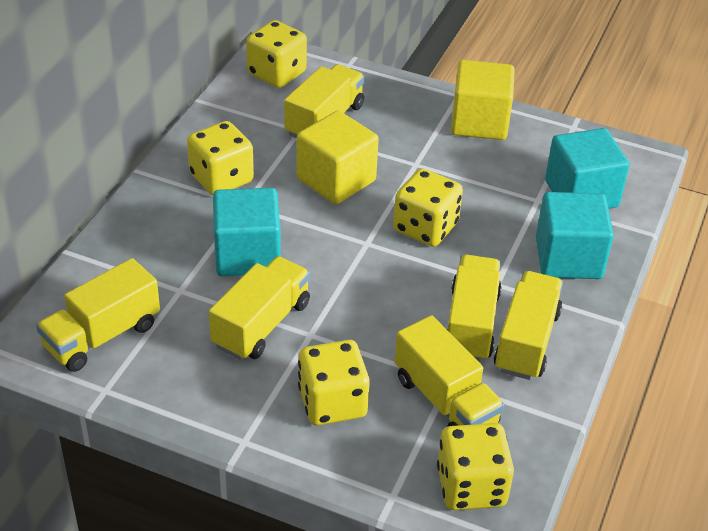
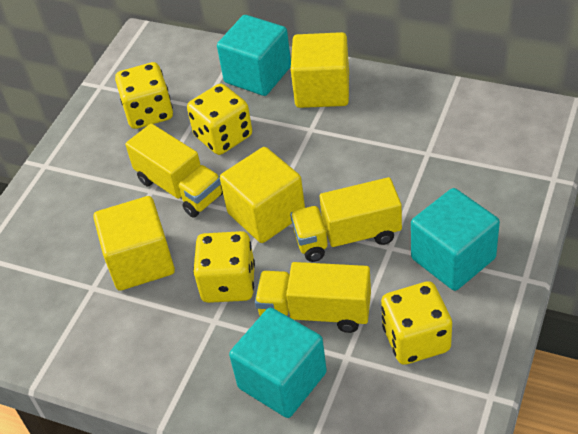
yellow cube: 2 -> 3
yellow dice: 5 -> 4
yellow truck: 6 -> 3

